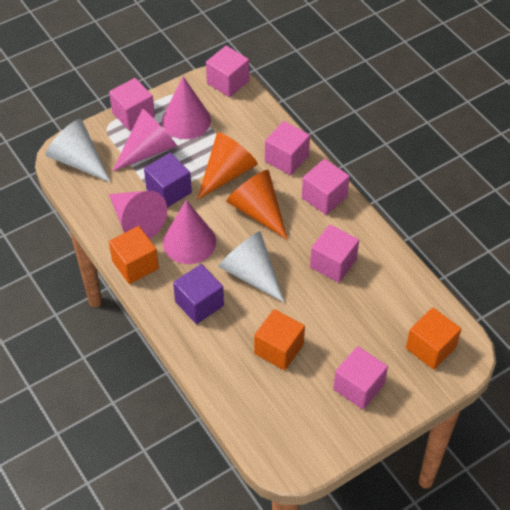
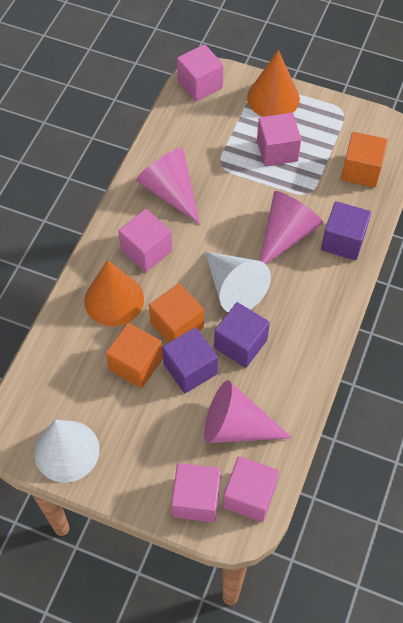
pink cone: 4 -> 3
pink cube: 6 -> 5
purple cube: 2 -> 3

